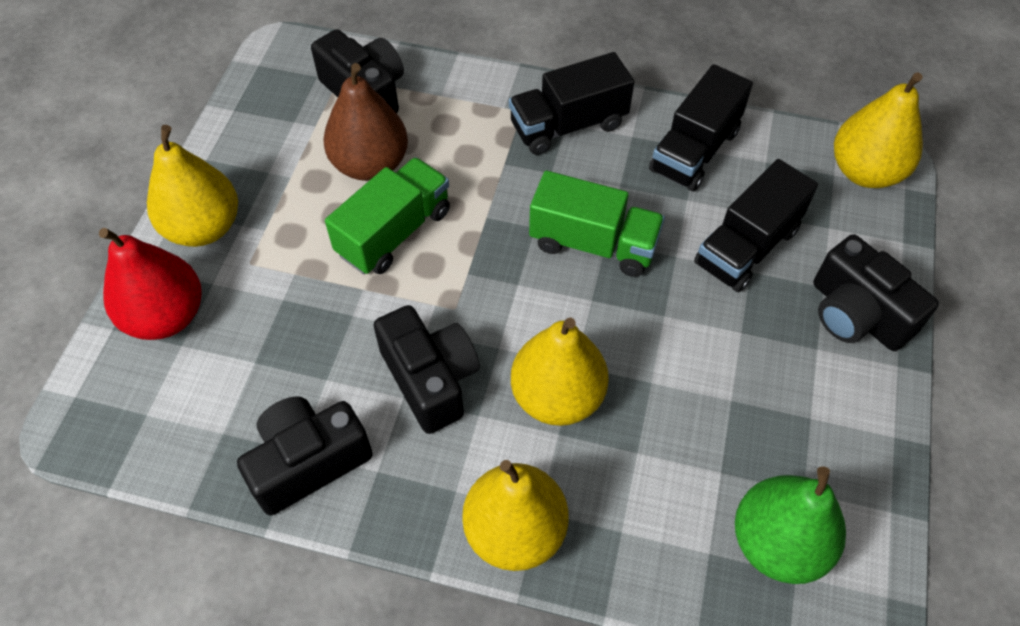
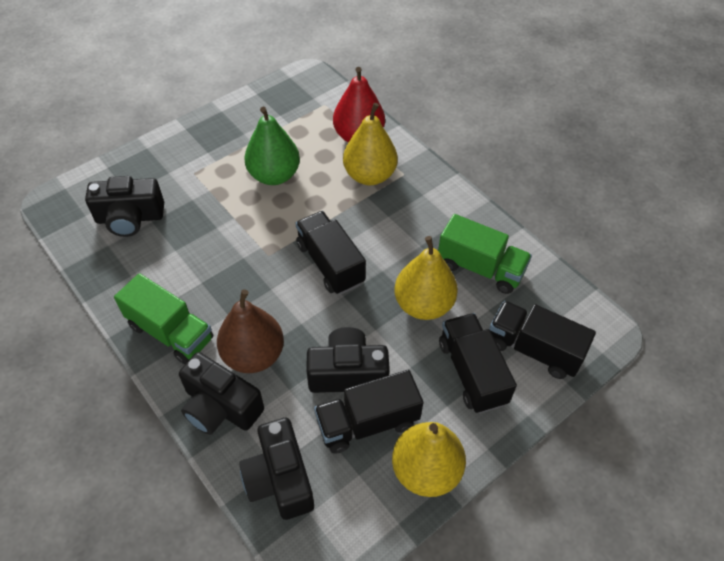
black truck: 3 -> 4
yellow pear: 4 -> 3

